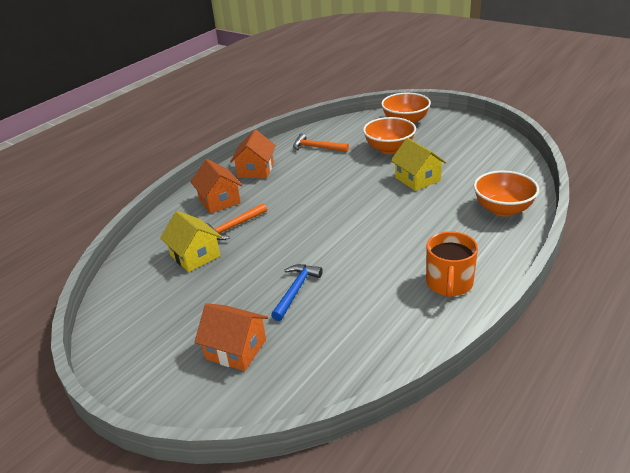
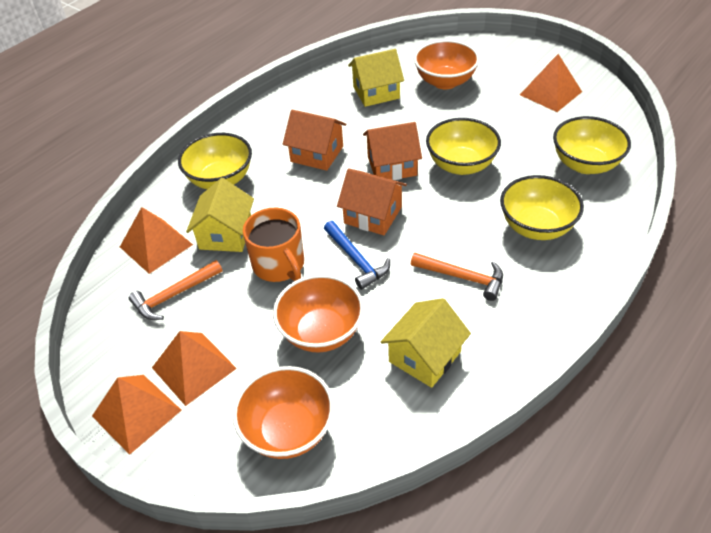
orange pyramid: 0 -> 4
yellow bowl: 0 -> 4
yellow house: 2 -> 3

